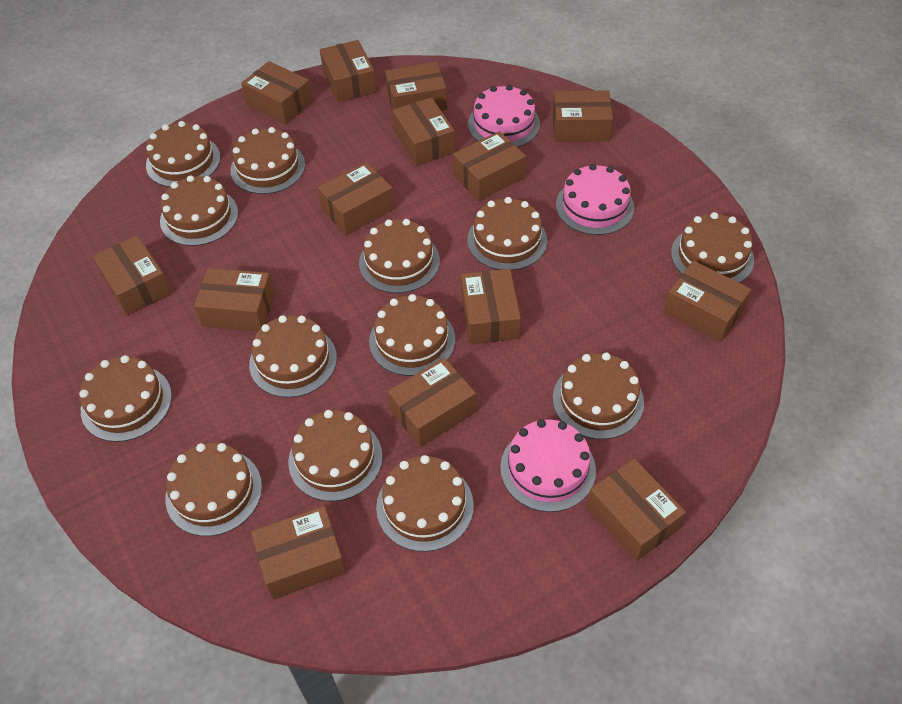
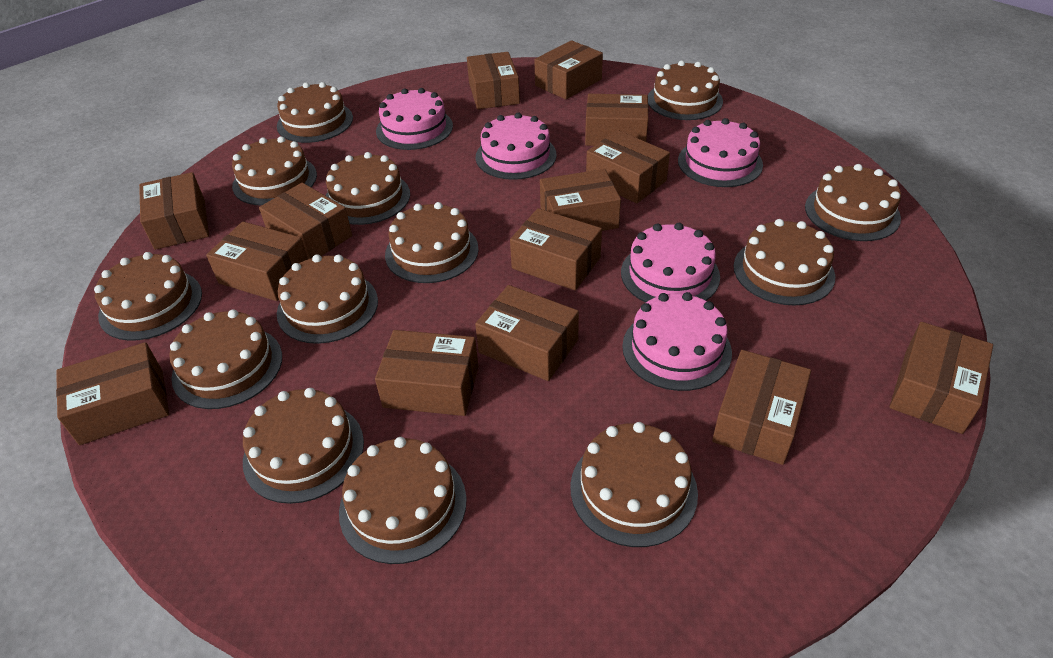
pink cake: 3 -> 5

